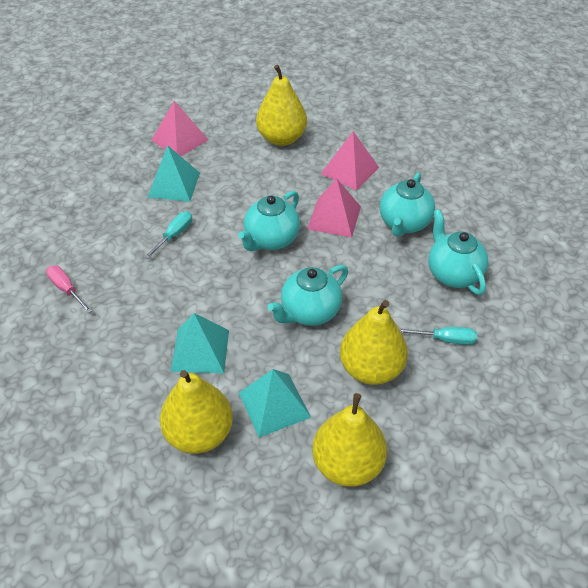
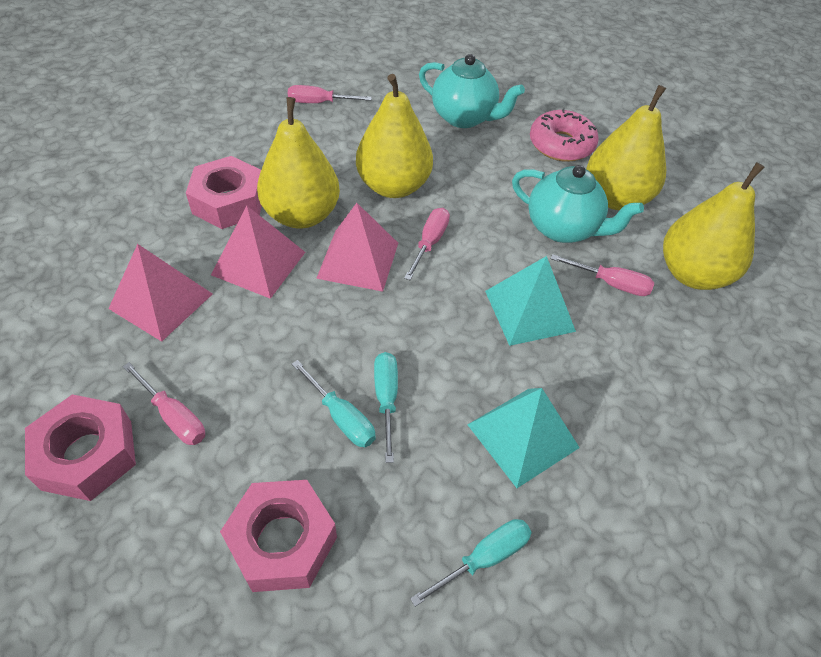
pink donut: 0 -> 1
pink nut: 0 -> 3
pink screwdriver: 1 -> 4
turquoise pyramid: 3 -> 2
turquoise screwdriver: 2 -> 3
turquoise teapot: 4 -> 2

